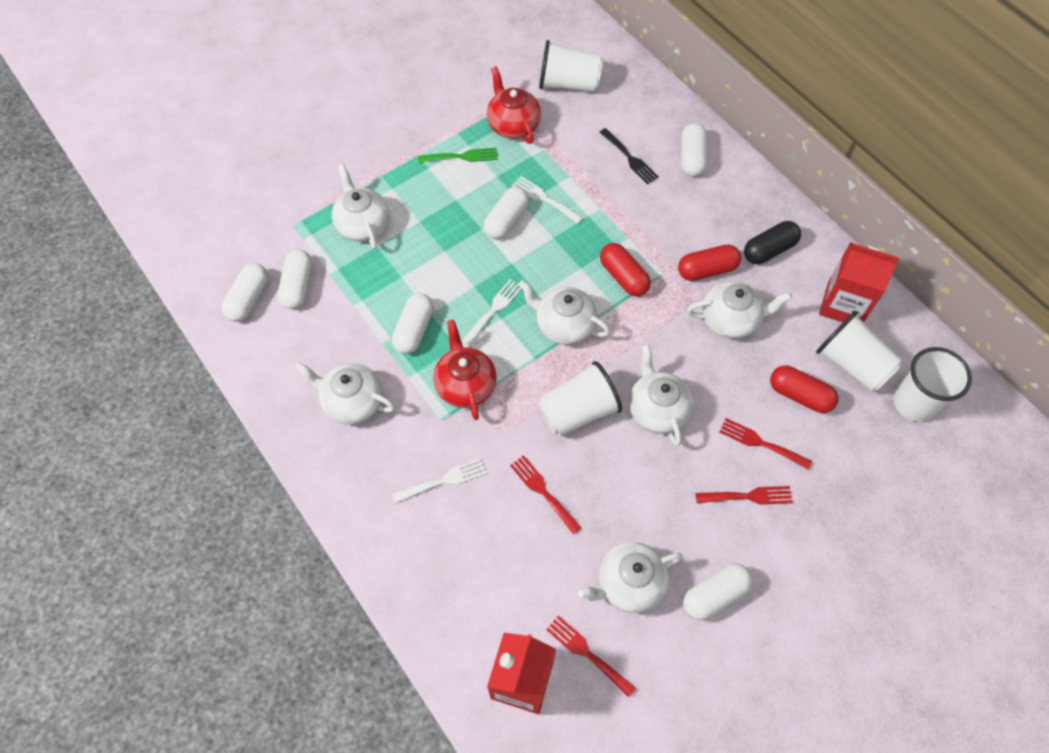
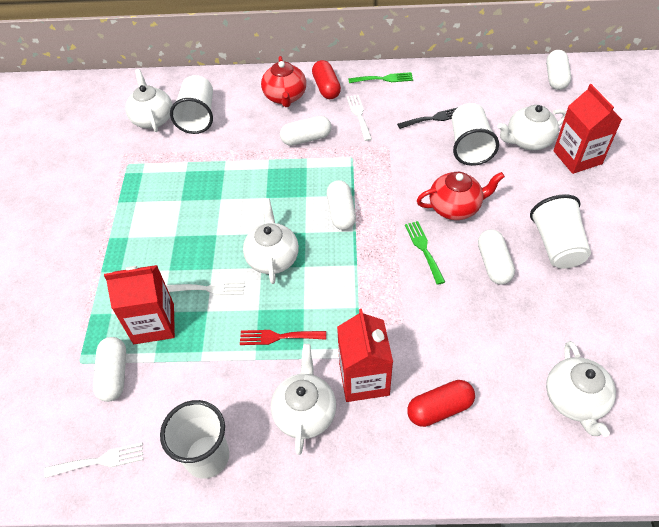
black capsule: 1 -> 0
green fork: 1 -> 2
red capsule: 3 -> 2
red carton: 2 -> 3
red fork: 4 -> 1
white capsule: 6 -> 5
white teapot: 6 -> 5

